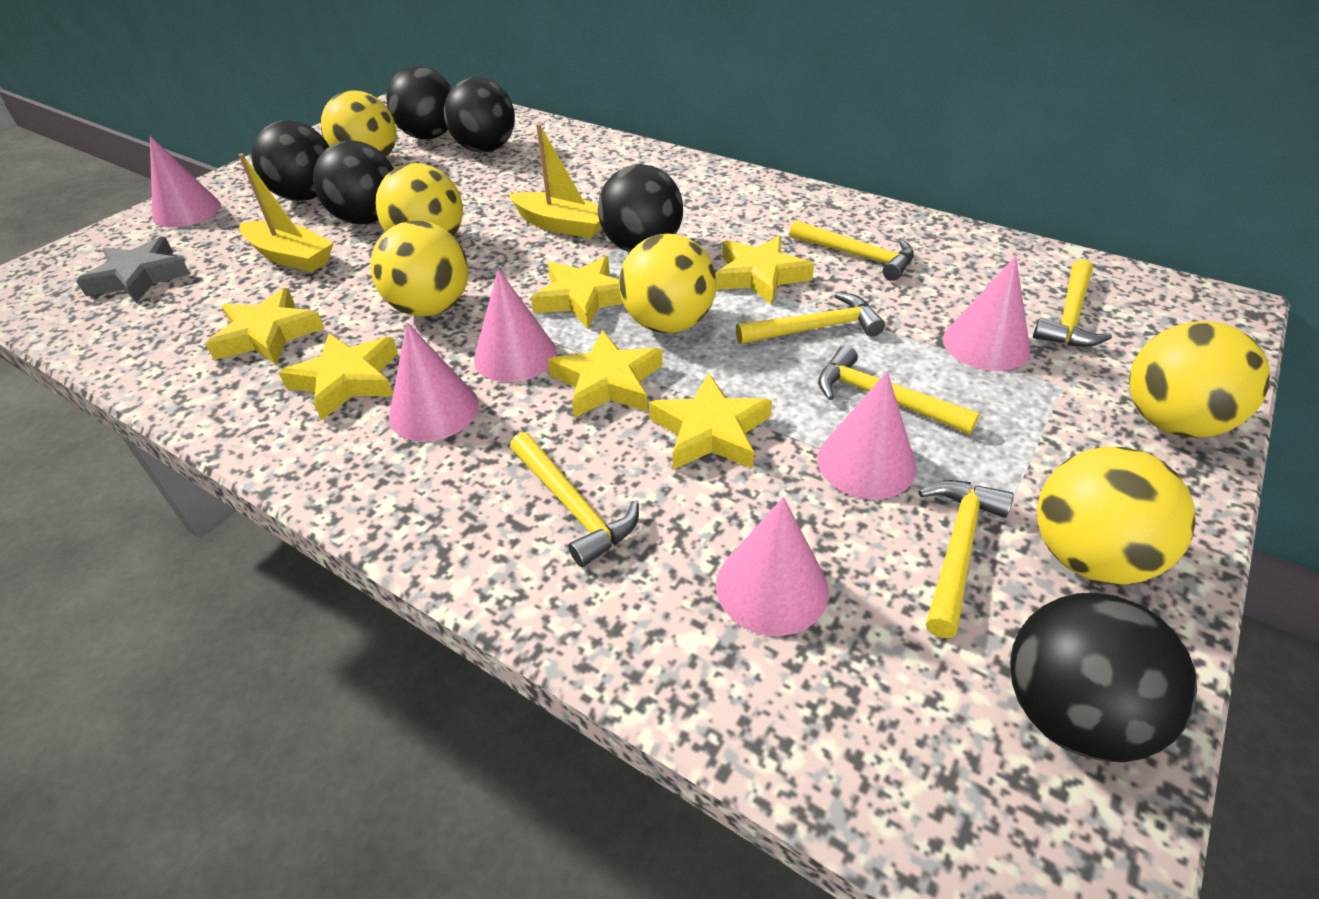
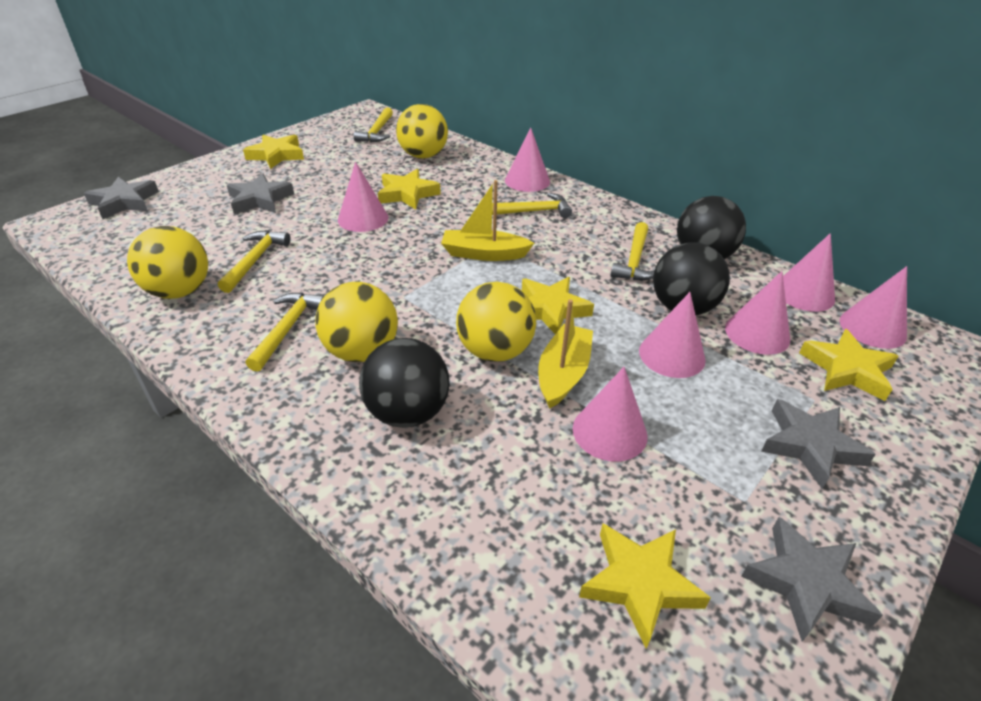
black ball: 6 -> 3
grey star: 1 -> 4
pink cone: 6 -> 7
yellow ball: 6 -> 4
yellow hammer: 6 -> 5
yellow star: 6 -> 5

